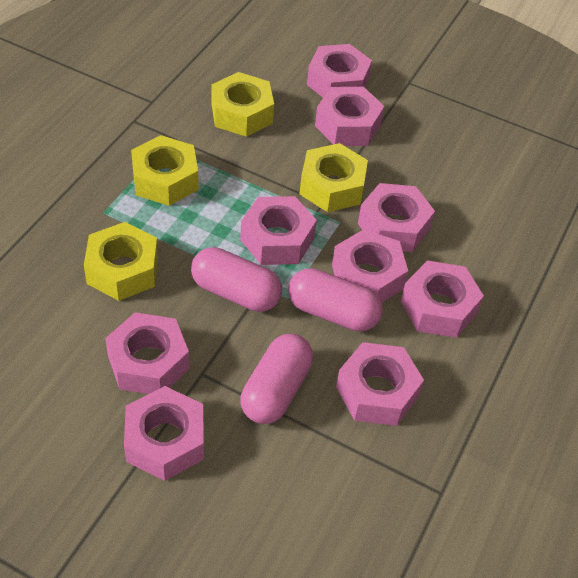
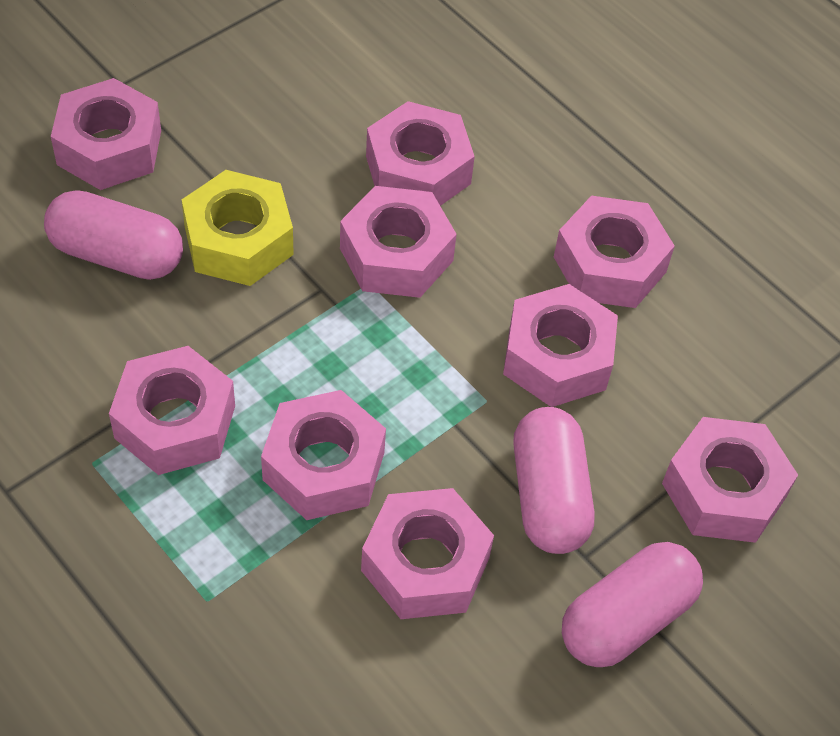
yellow nut: 4 -> 1

